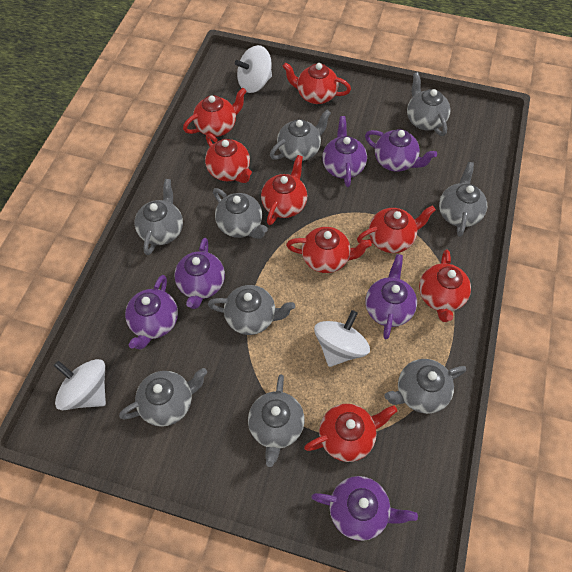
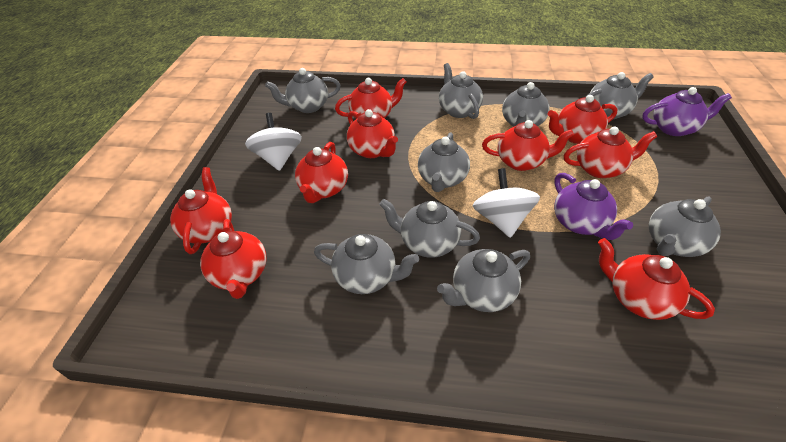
purple teapot: 6 -> 2
red teapot: 8 -> 9
white spinning top: 3 -> 2

